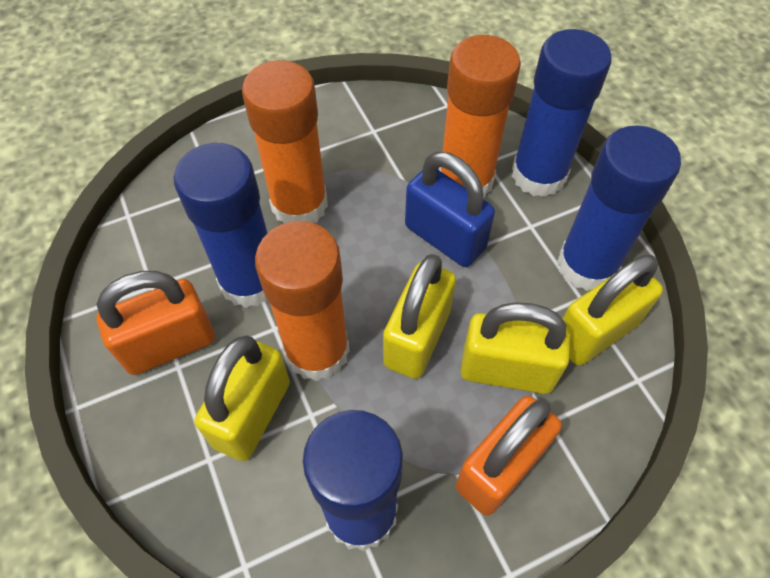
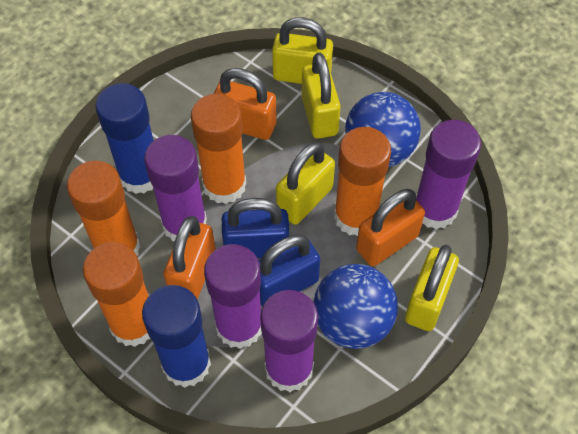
blue ball: 0 -> 2
blue glue stick: 4 -> 2
blue padlock: 1 -> 2
orange glue stick: 3 -> 4
orange padlock: 2 -> 3
purple glue stick: 0 -> 4

